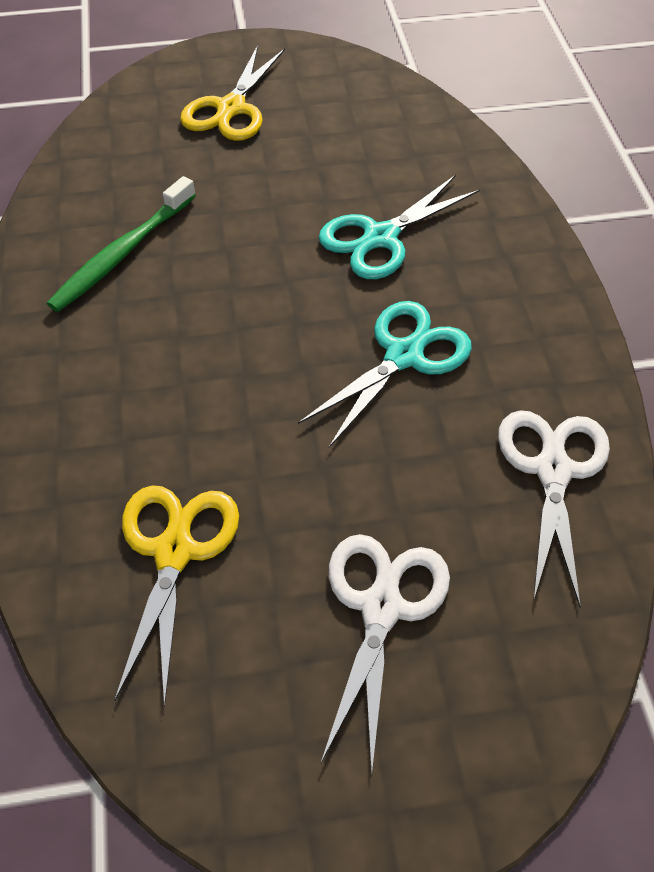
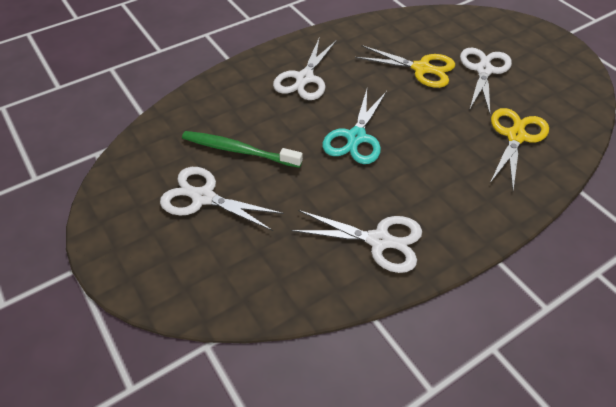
turquoise scissors: 2 -> 1
white scissors: 2 -> 4

